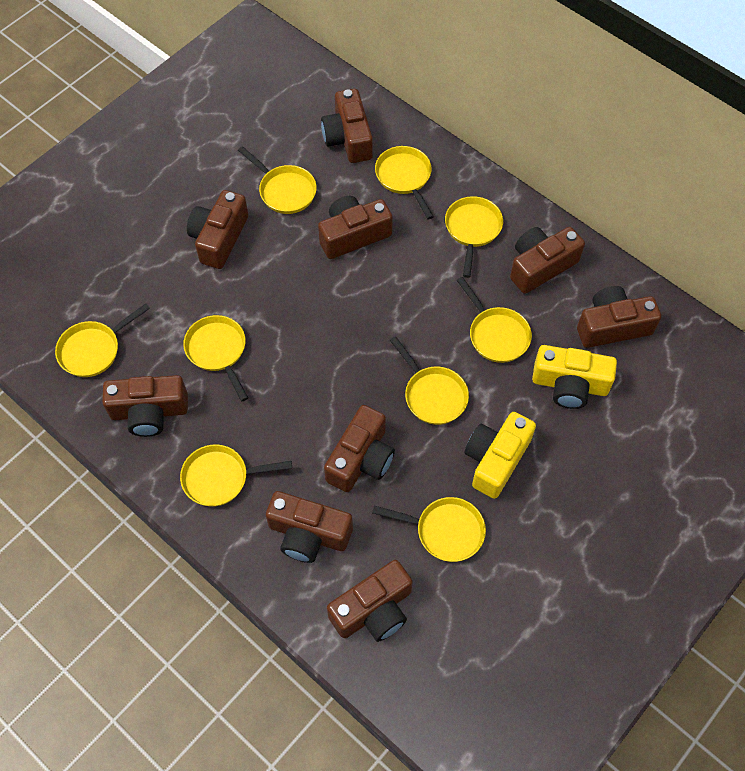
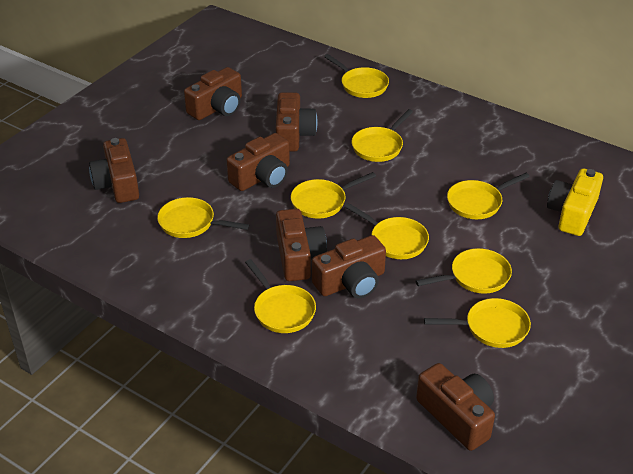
brown camera: 9 -> 7
yellow camera: 2 -> 1

